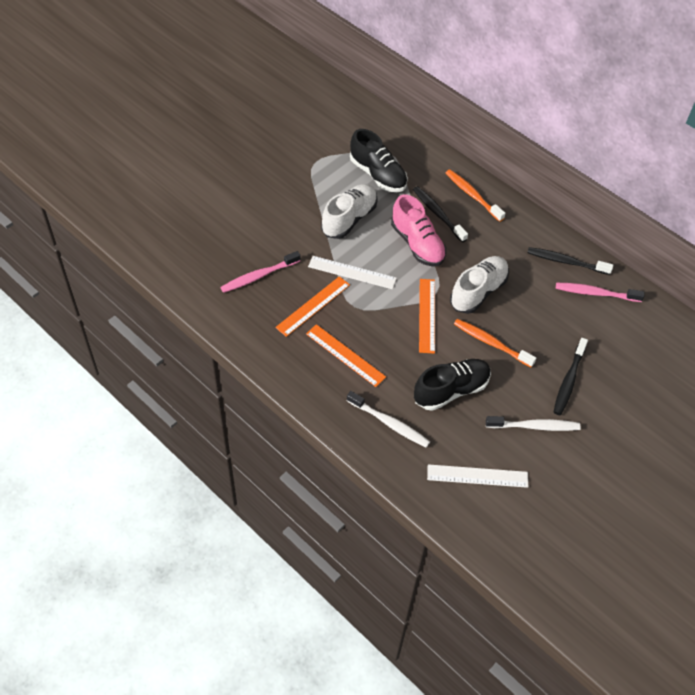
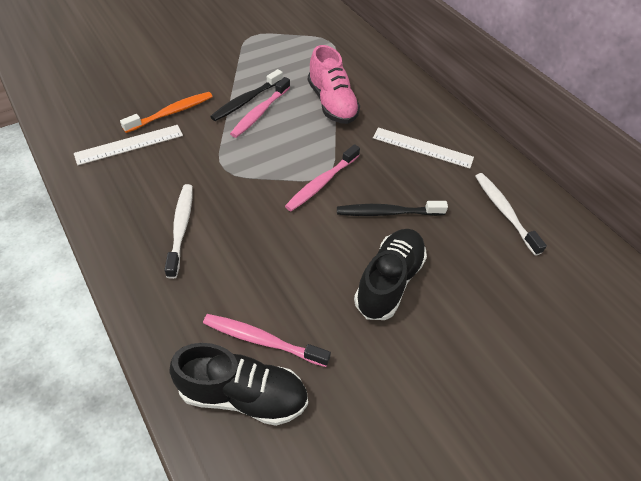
black toothbrush: 3 -> 2
orange ruler: 3 -> 0
orange toothbrush: 2 -> 1
pink toothbrush: 2 -> 3
white shoe: 2 -> 0

